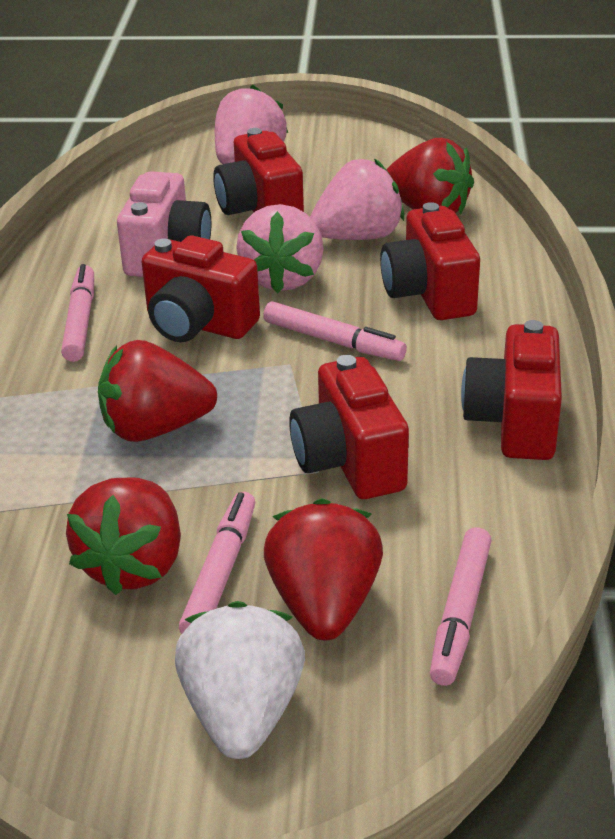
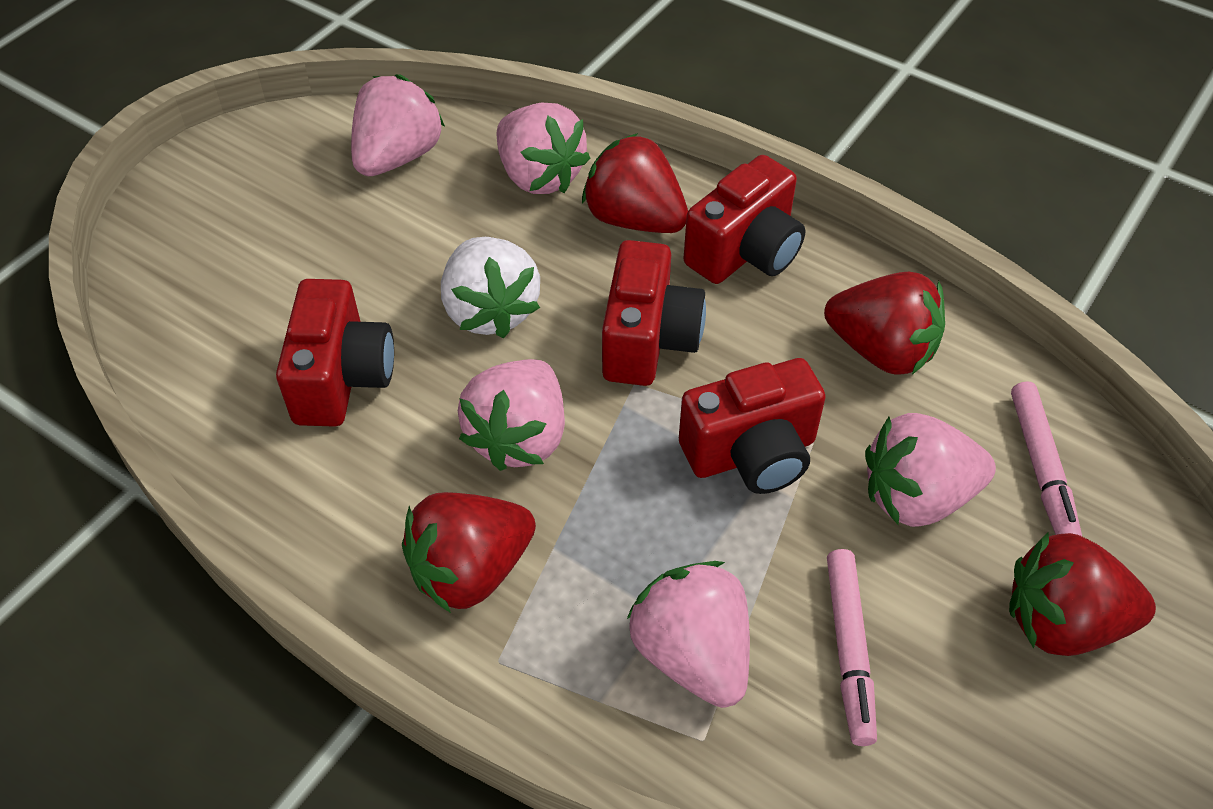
pink camera: 1 -> 0
pink marker: 4 -> 2
pink strawberry: 3 -> 5
red camera: 5 -> 4

